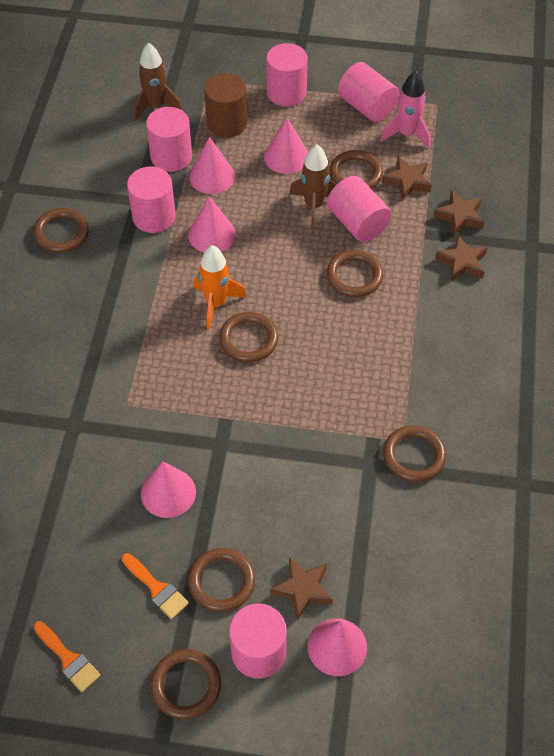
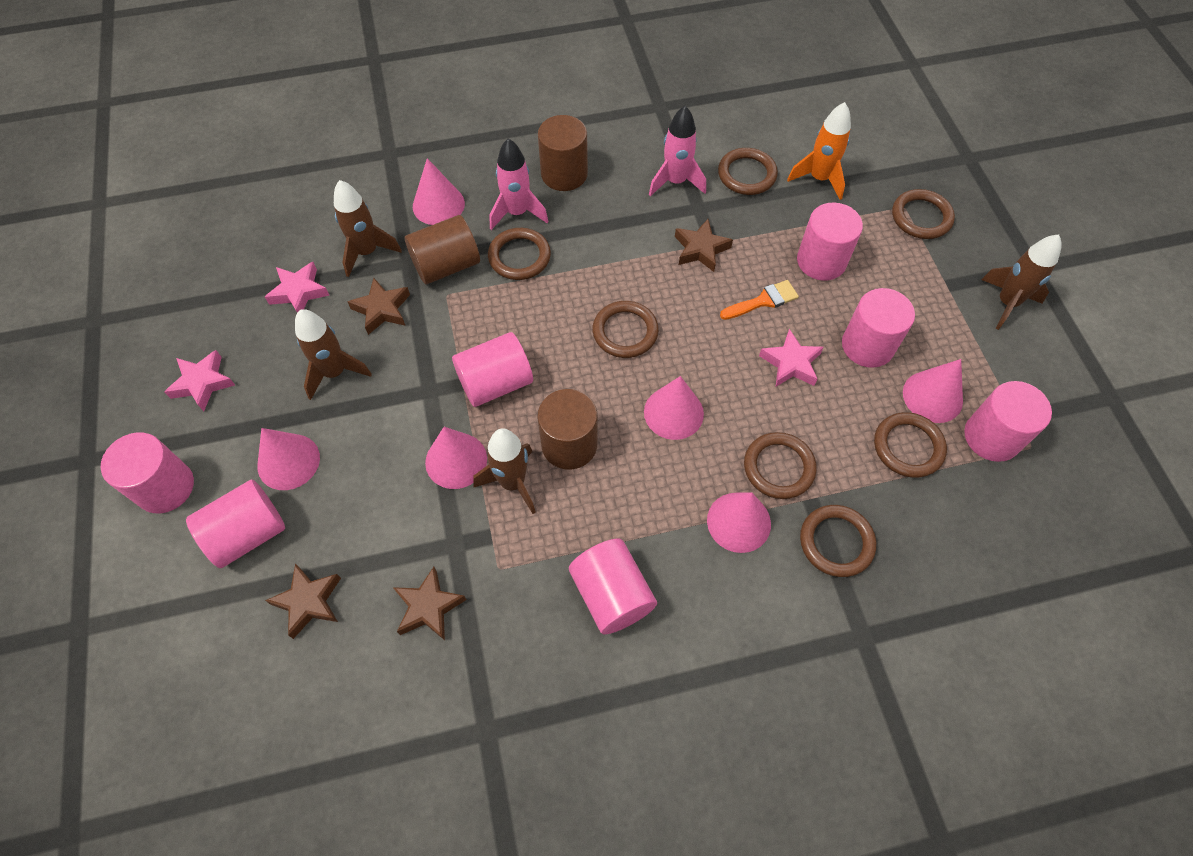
brown cylinder: 1 -> 3
brown rocket: 2 -> 4
orange brush: 2 -> 1
pink cone: 5 -> 6
pink cylinder: 6 -> 7
pink rocket: 1 -> 2
pink star: 0 -> 3

